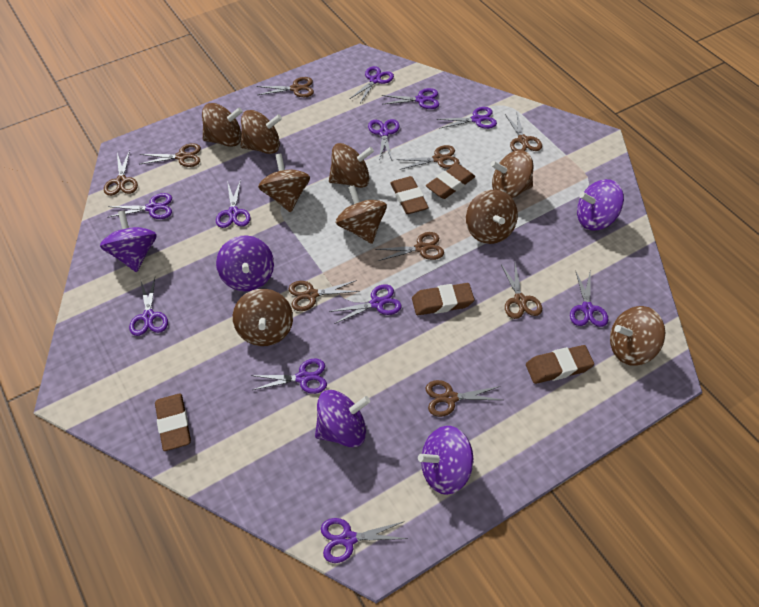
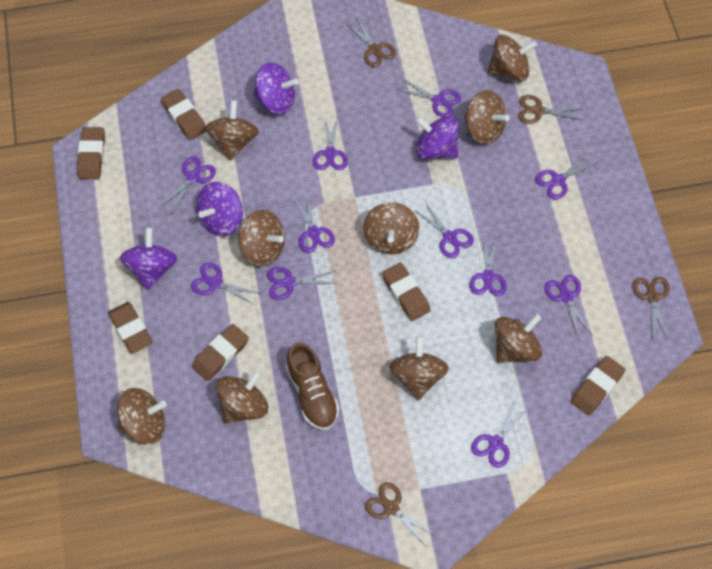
brown eraser: 5 -> 6
brown scissors: 9 -> 4
brown shoe: 0 -> 1
purple spinning top: 5 -> 4

